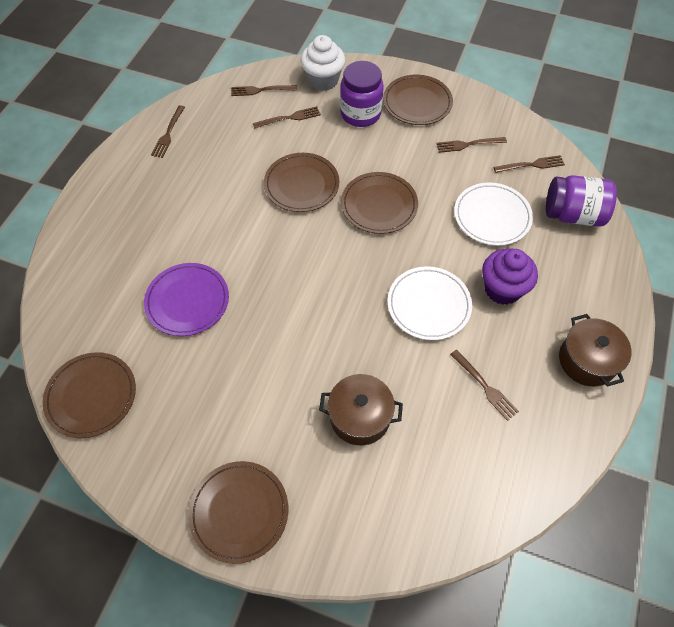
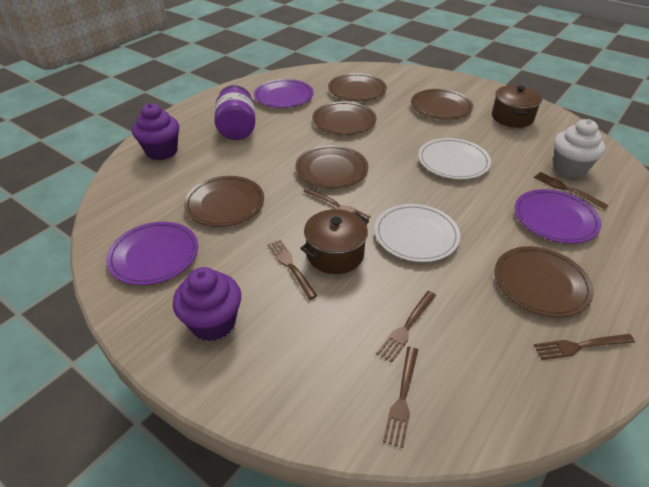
brown plate: 5 -> 6
purple cupcake: 1 -> 2
purple jar: 2 -> 1
purple plate: 1 -> 3

